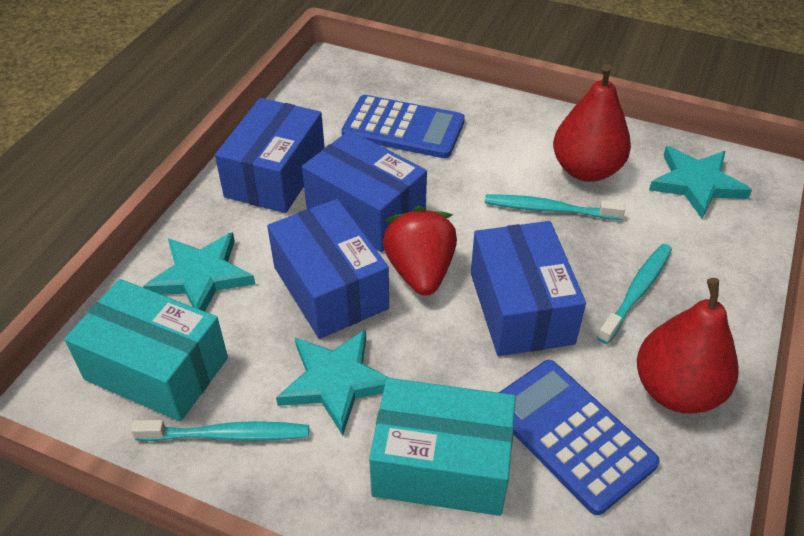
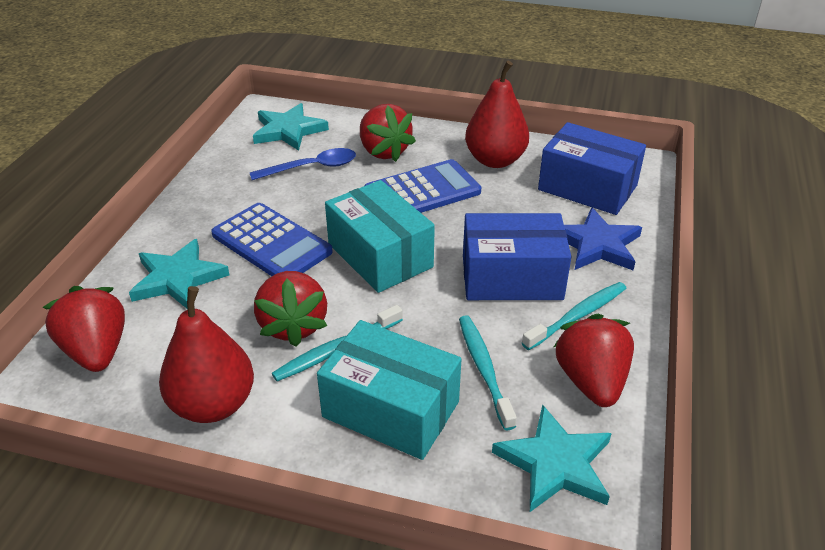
blue box: 4 -> 2
blue spoon: 0 -> 1
blue star: 0 -> 1
red strawberry: 1 -> 4

